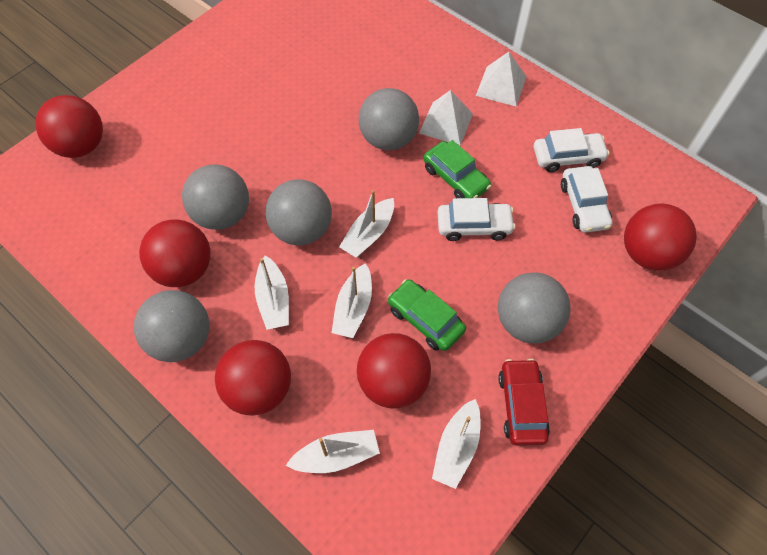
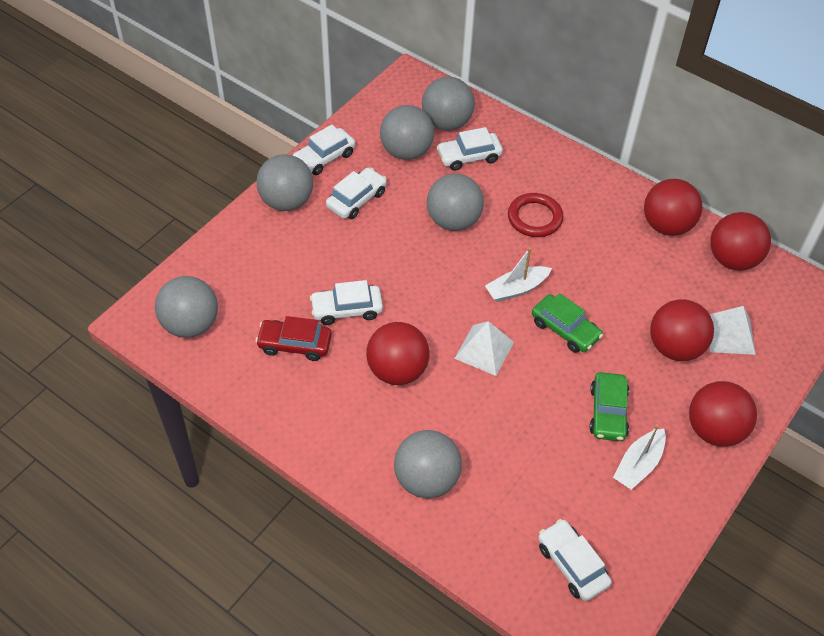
grey ball: 5 -> 6
red ring: 0 -> 1
white boat: 5 -> 2
white car: 3 -> 5

